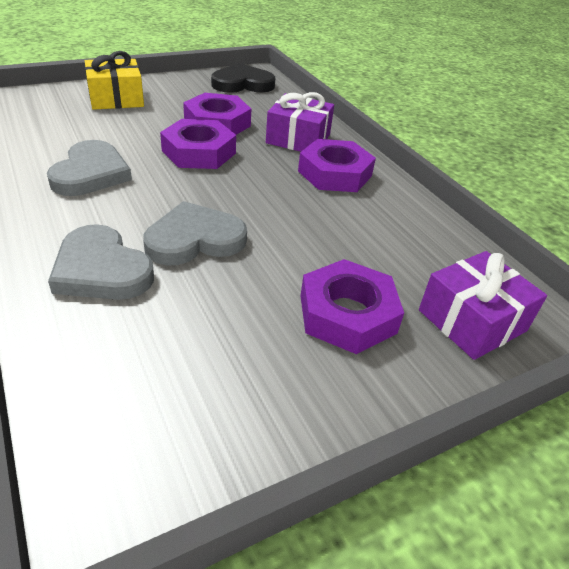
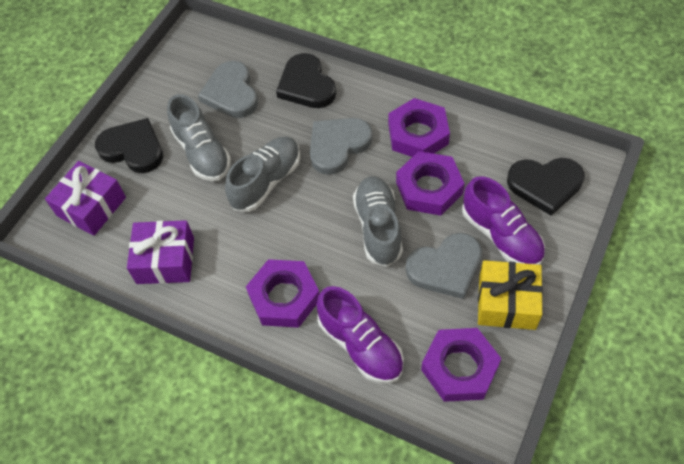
black heart: 1 -> 3
grey shoe: 0 -> 3
purple shoe: 0 -> 2

